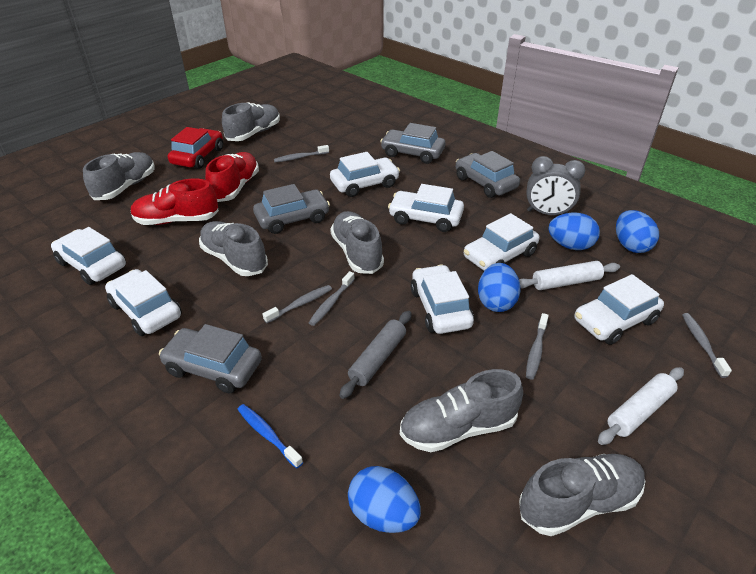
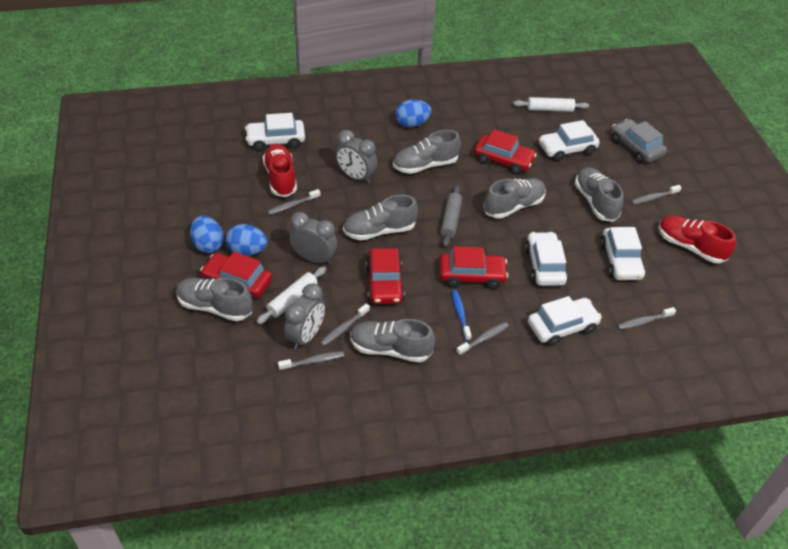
blue egg: 4 -> 3
grey car: 4 -> 1
grey clock: 1 -> 3
grey toothbrush: 5 -> 6
red car: 1 -> 4
white car: 7 -> 5

